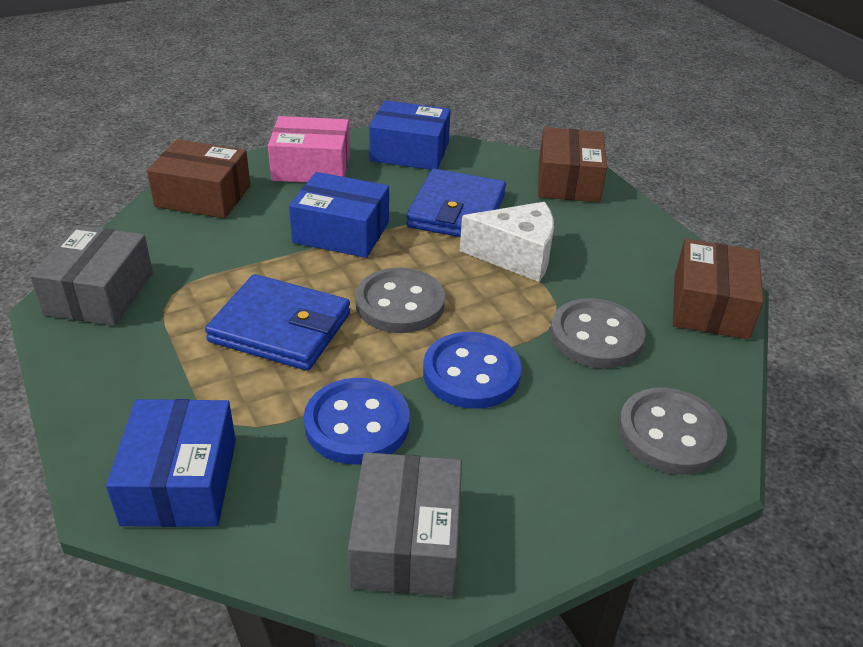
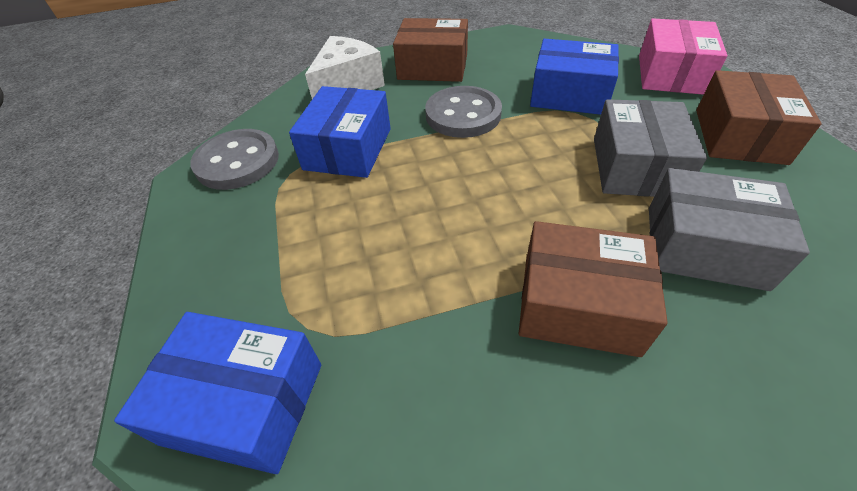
blue button: 2 -> 0
blue wallet: 2 -> 0
grey button: 3 -> 2

